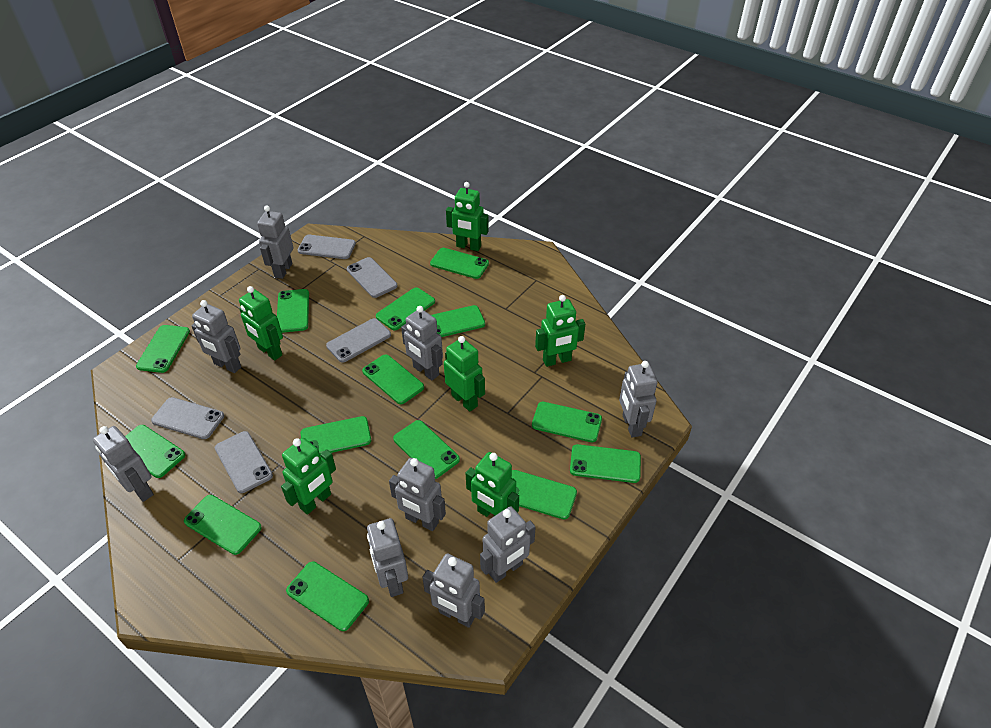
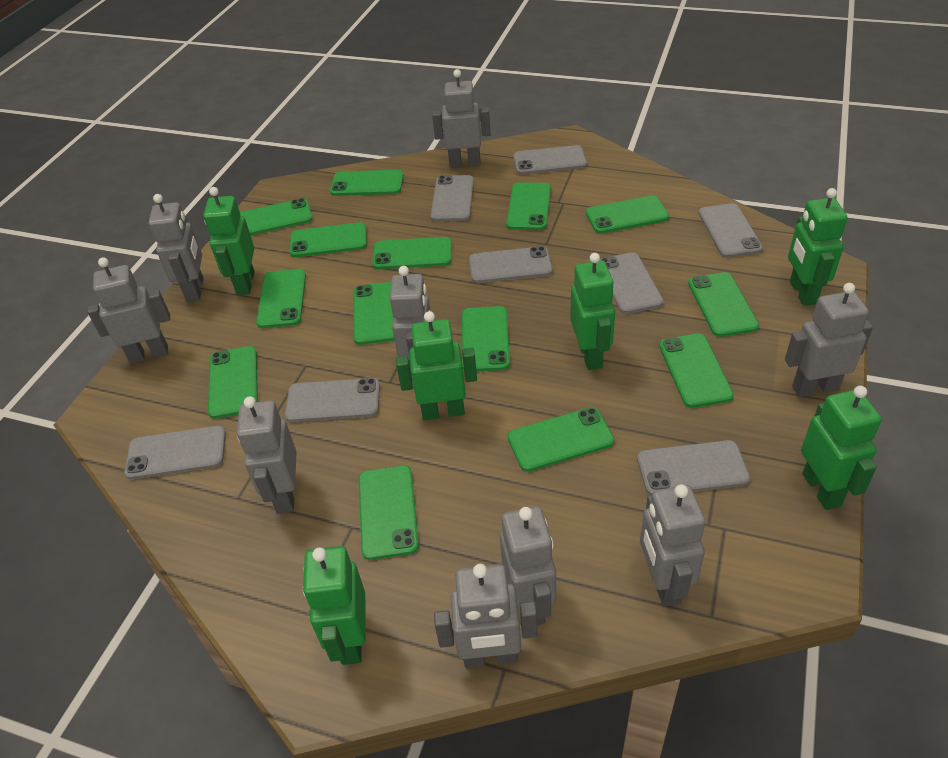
grey phone: 5 -> 8

